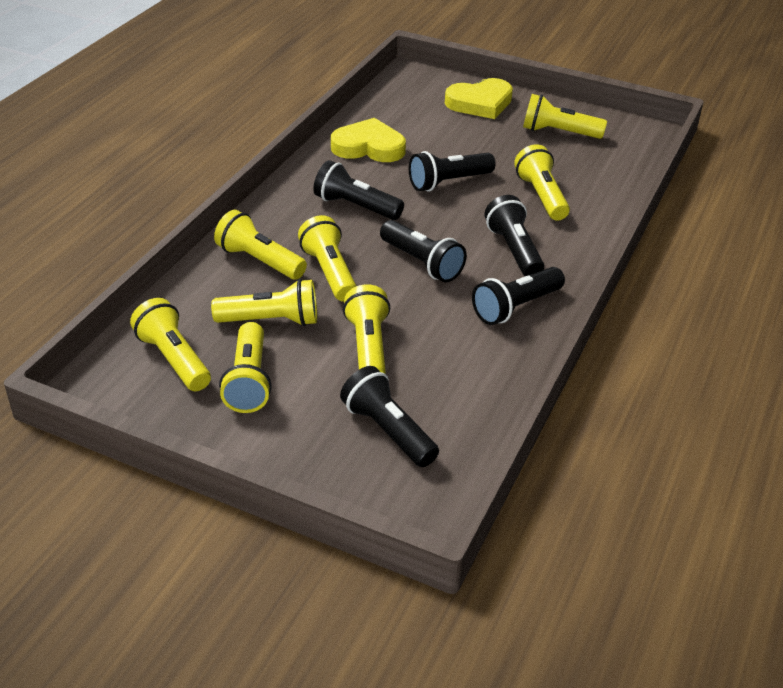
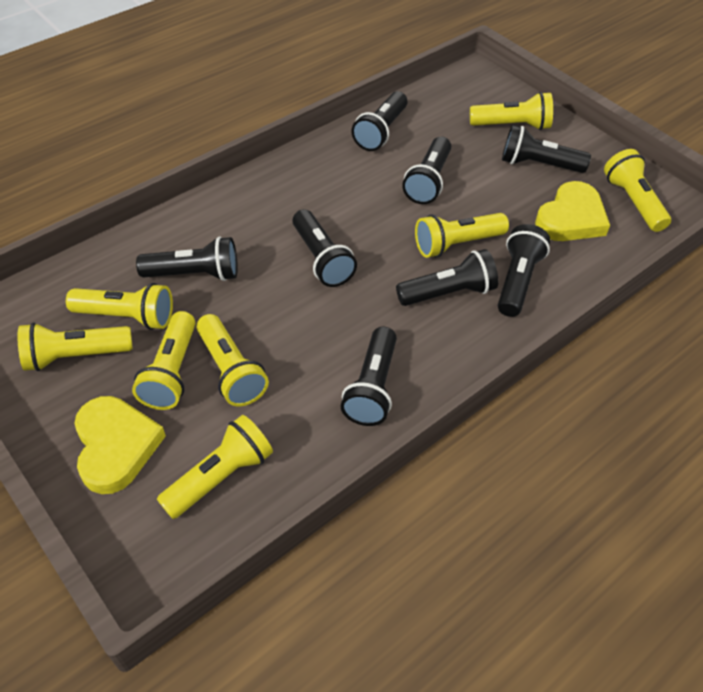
black flashlight: 6 -> 8

